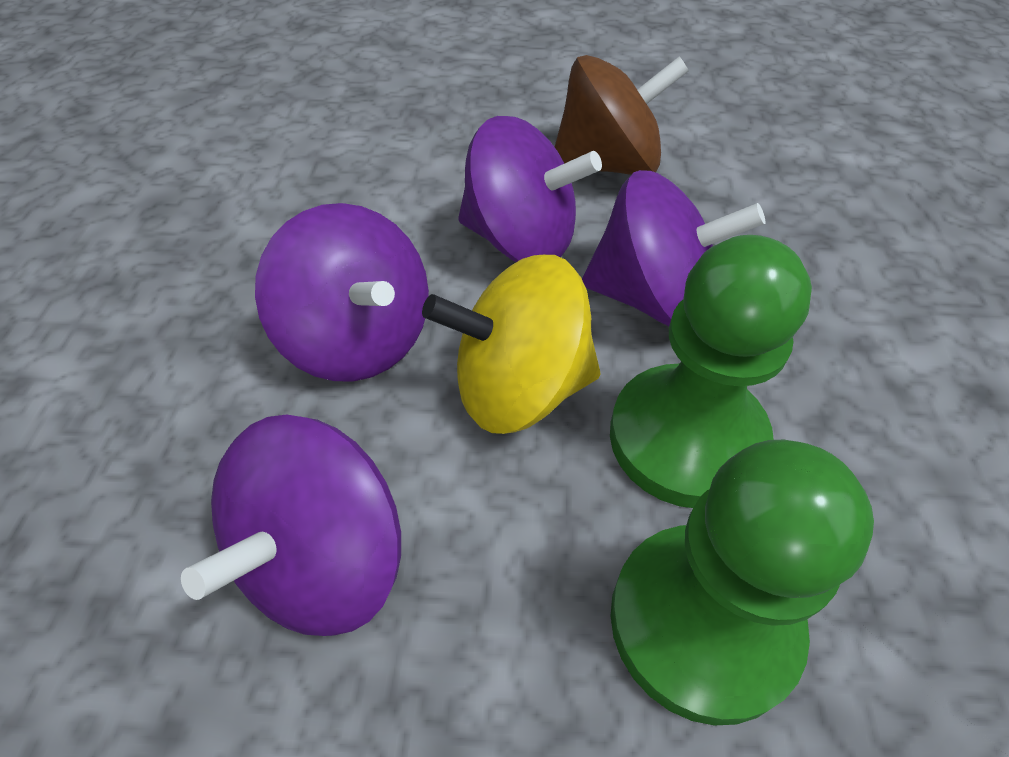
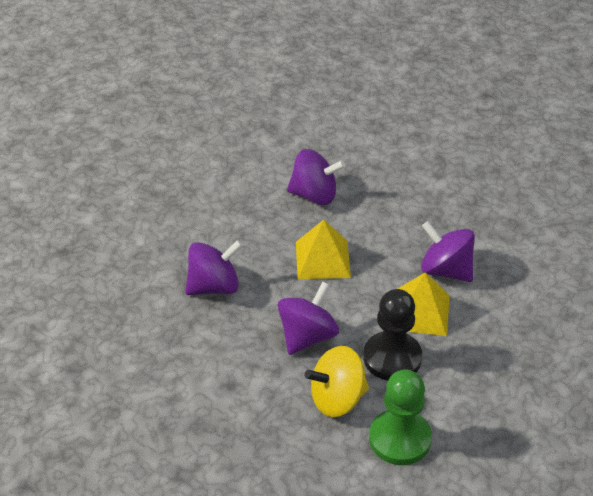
black pawn: 0 -> 1
brown spinning top: 1 -> 0
green pawn: 2 -> 1
yellow pyramid: 0 -> 2

